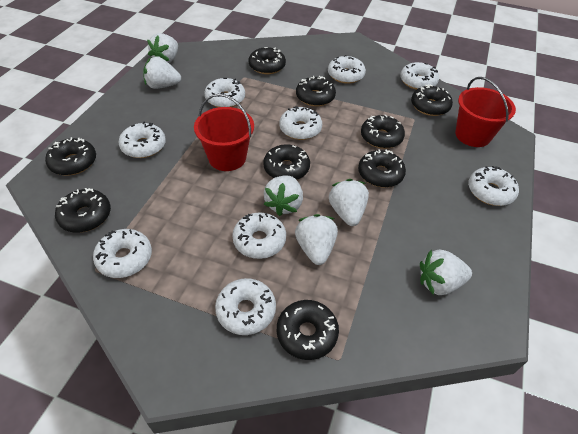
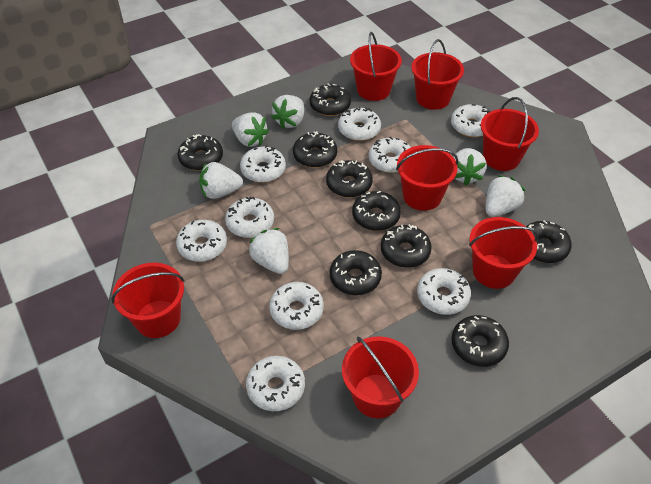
red bucket: 2 -> 7

